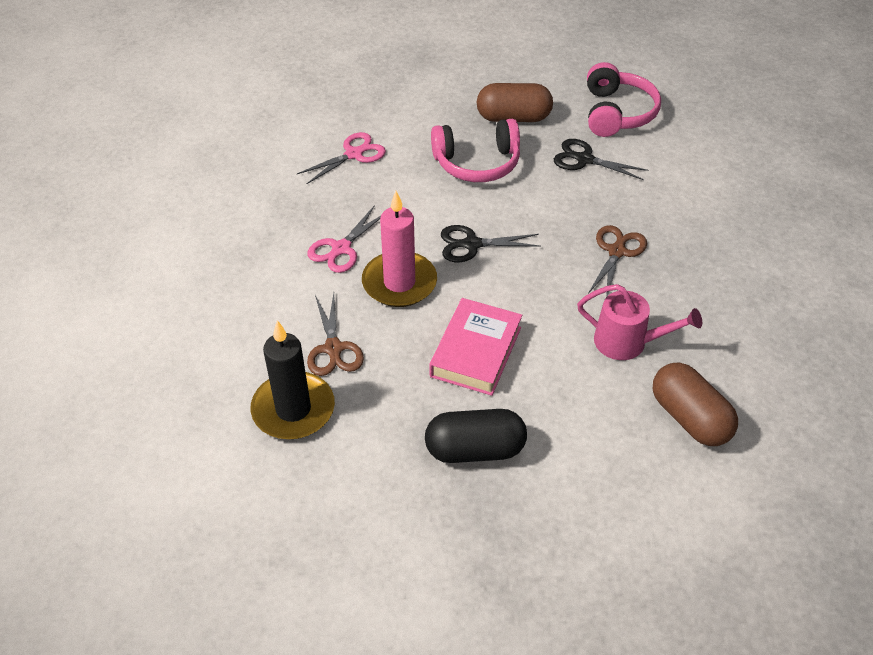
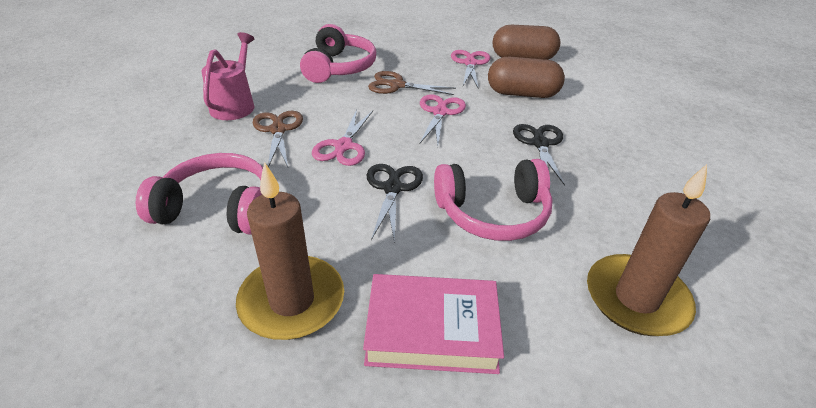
black candle: 1 -> 0
black capsule: 1 -> 0
brown candle: 0 -> 2
pink candle: 1 -> 0
pink headphones: 2 -> 3
pink scissors: 2 -> 3

